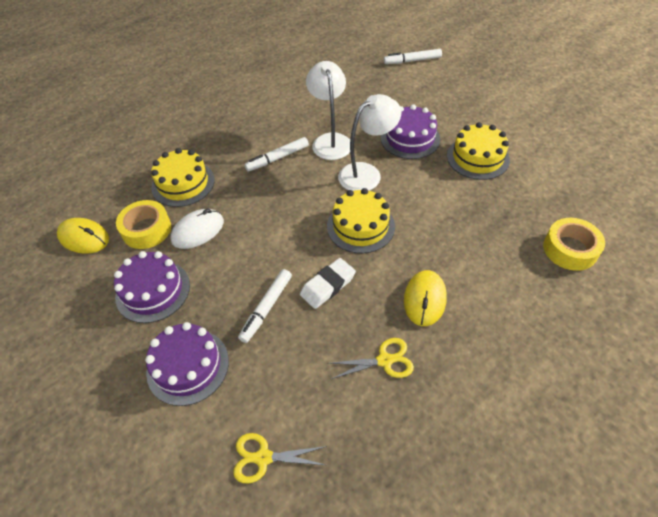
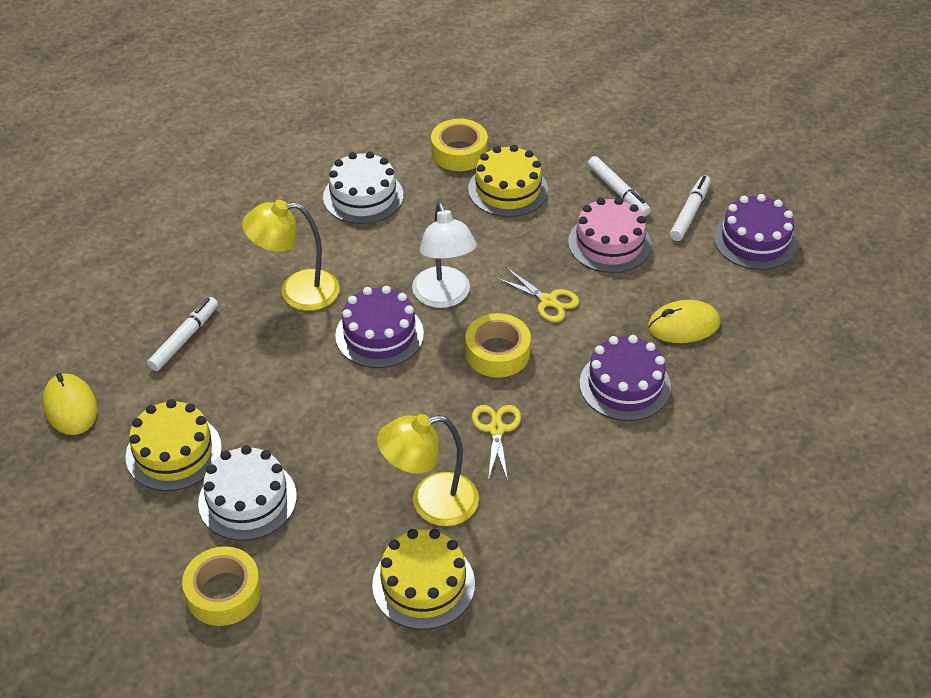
pink cake: 0 -> 1
white cake: 0 -> 2
white eraser: 1 -> 0
white lamp: 2 -> 1
white mouse: 1 -> 0
yellow lamp: 0 -> 2
yellow tape: 2 -> 3

